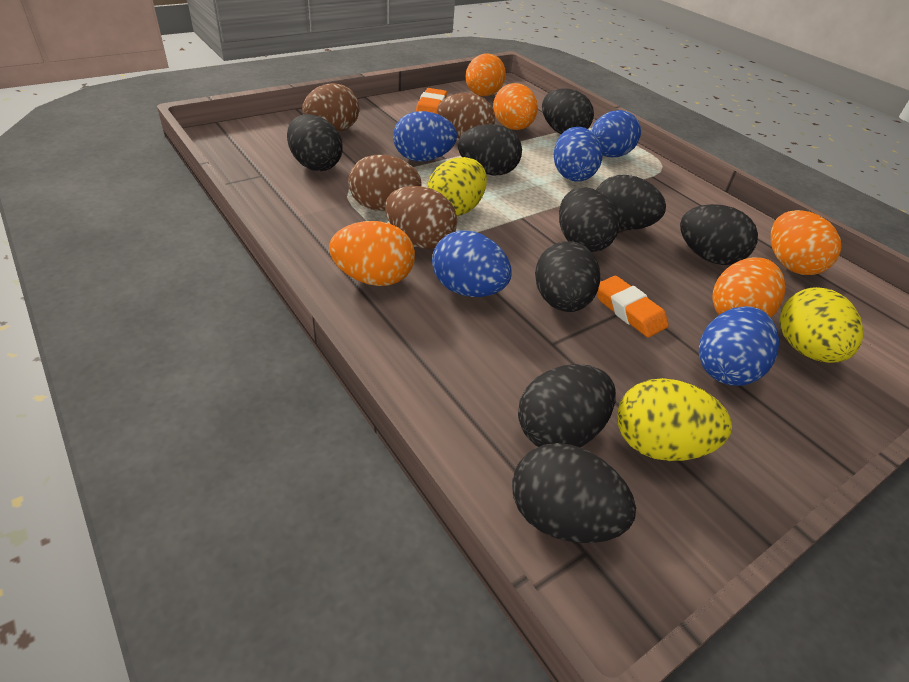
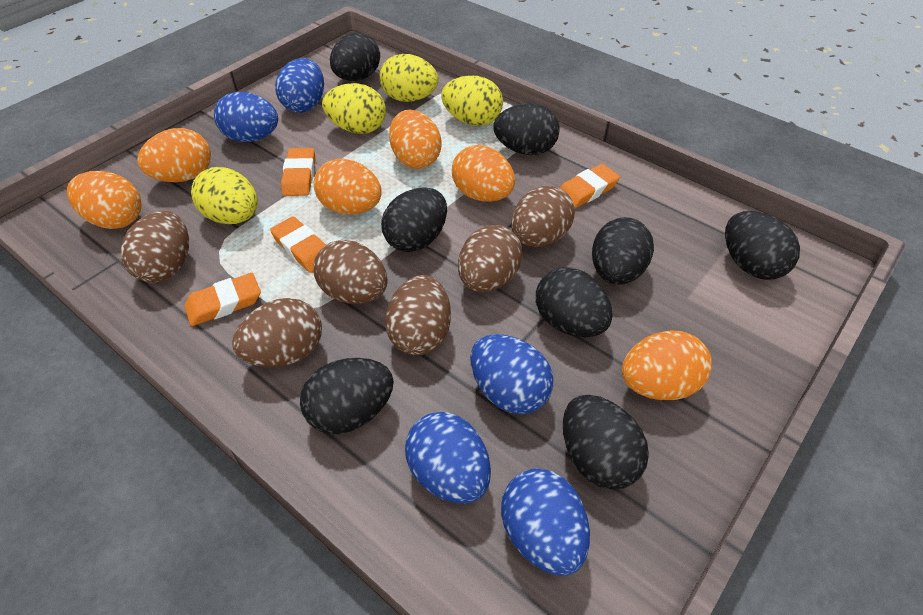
black egg: 9 -> 8
brown egg: 4 -> 6
orange egg: 5 -> 6
orange eraser: 2 -> 4
yellow egg: 3 -> 4

